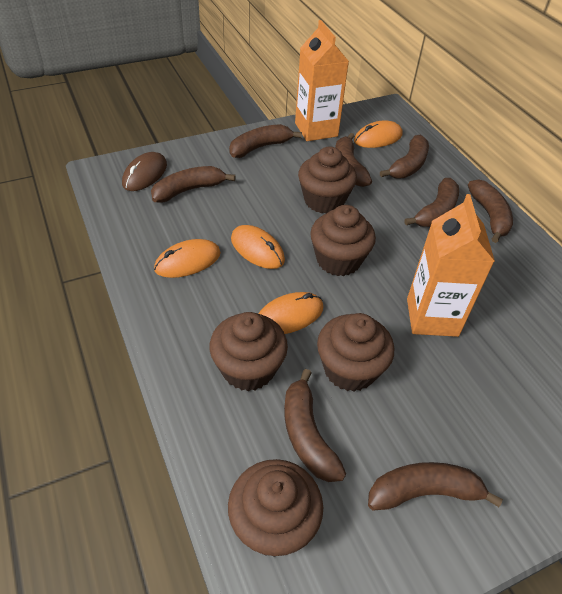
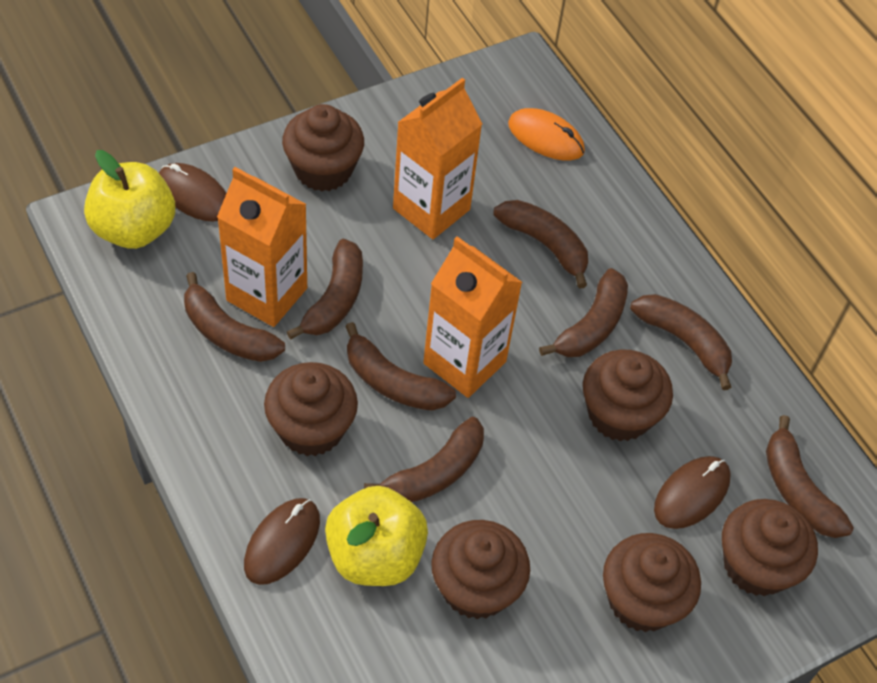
brown cupcake: 5 -> 6
brown mouse: 1 -> 3
orange carton: 2 -> 3
orange mouse: 4 -> 1
yellow apple: 0 -> 2

